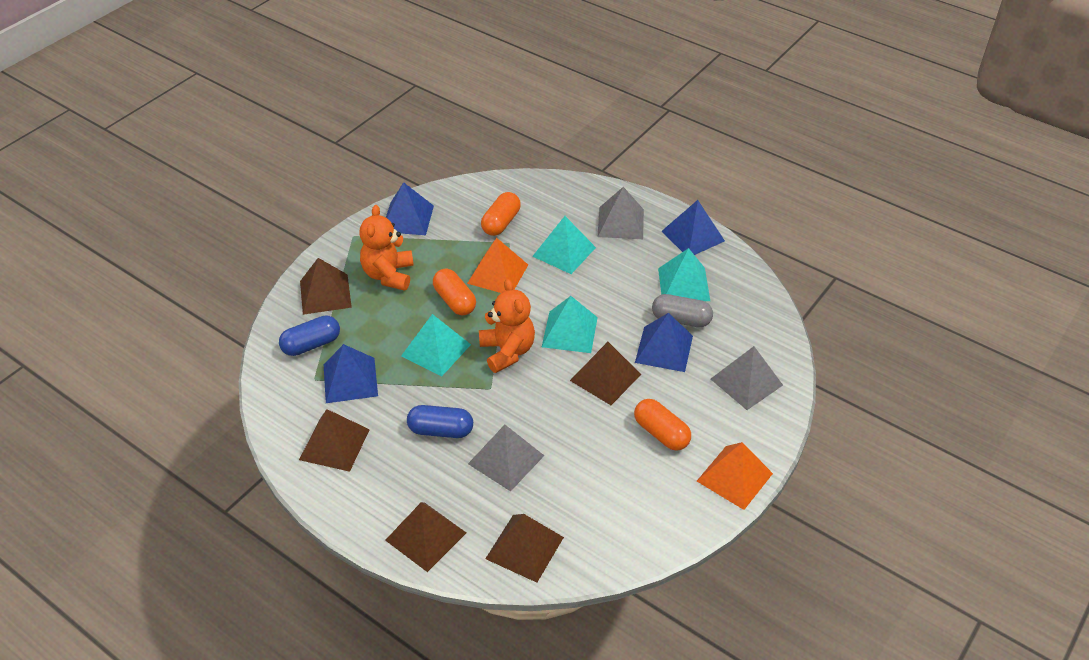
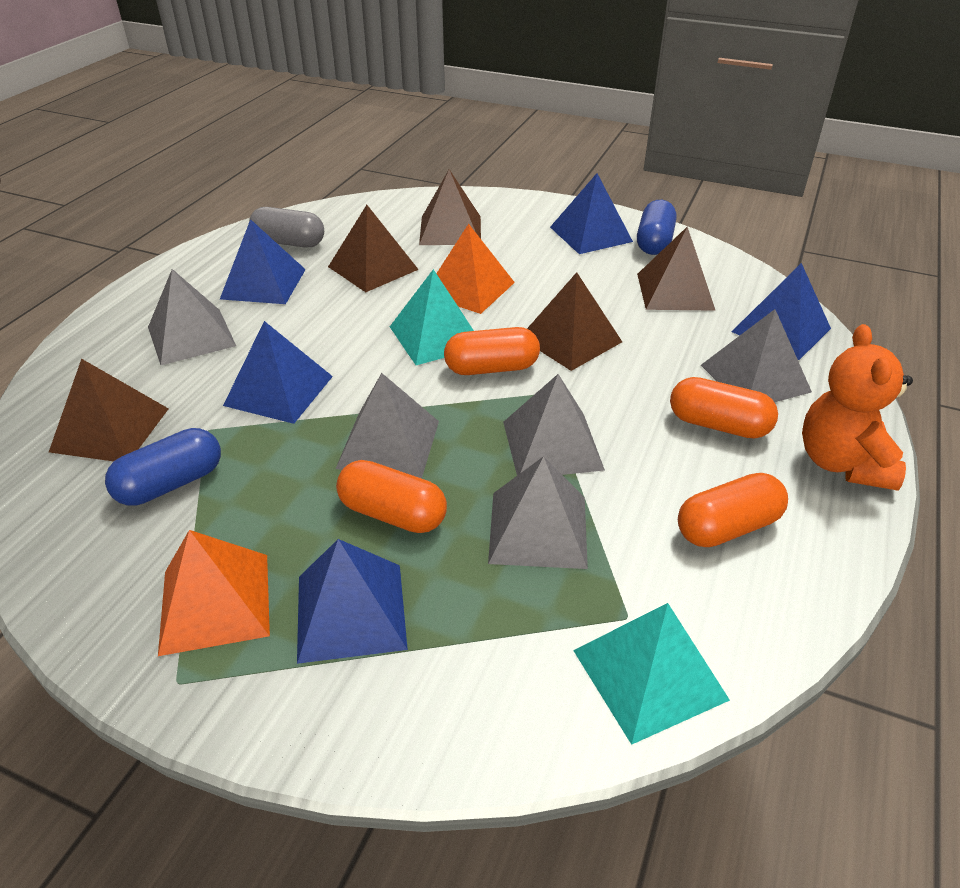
blue pyramid: 4 -> 5
grey pyramid: 3 -> 5
orange capsule: 3 -> 4
orange teddy bear: 2 -> 1
turquoise pyramid: 4 -> 2

